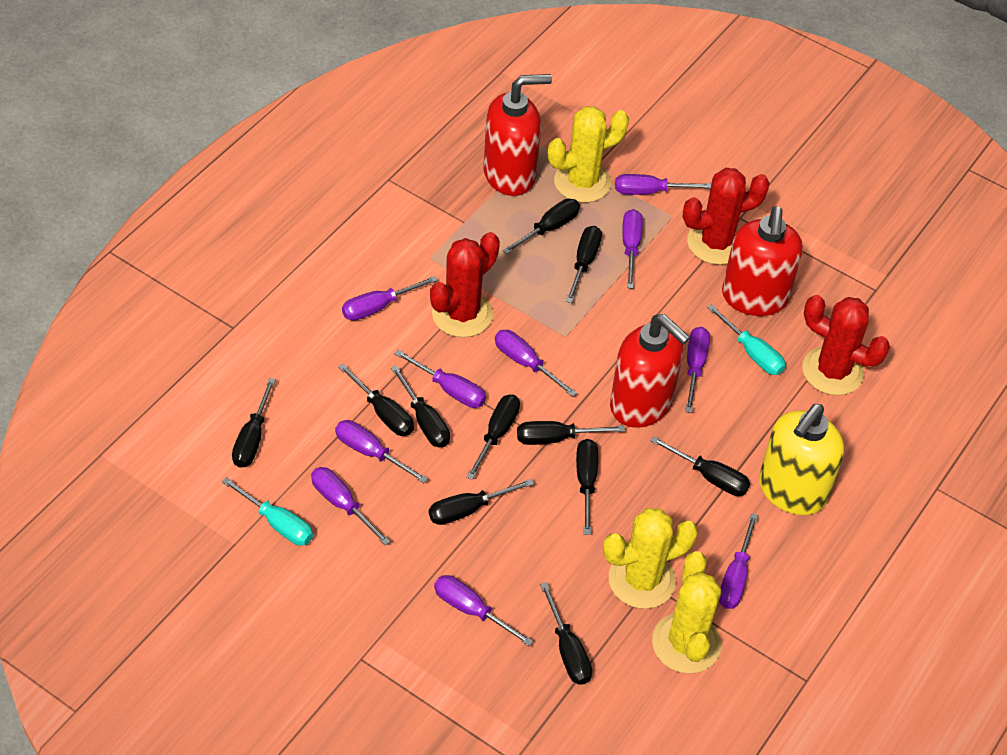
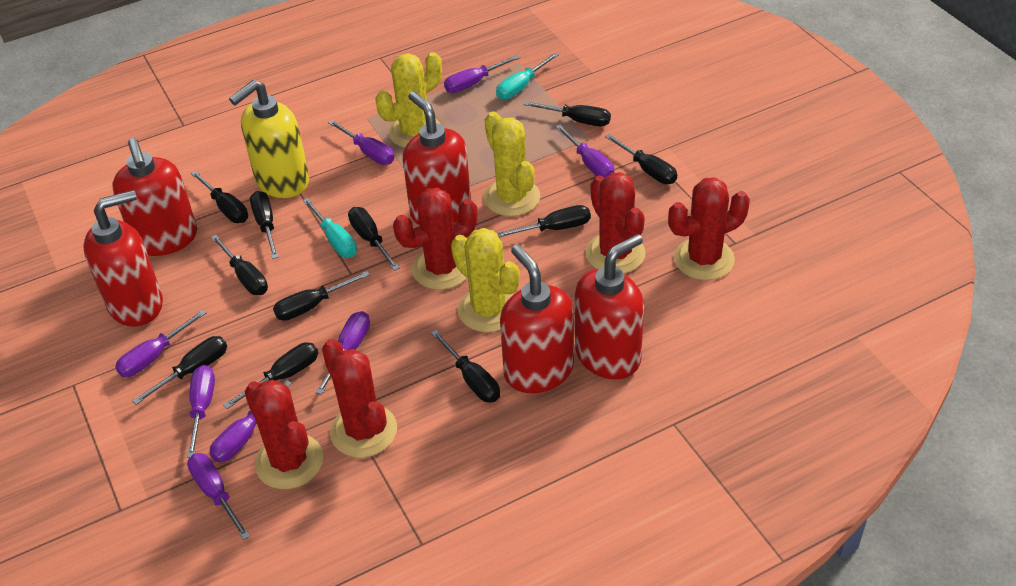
purple screwdriver: 10 -> 8
red cactus: 3 -> 5
red soap dispenser: 3 -> 5

